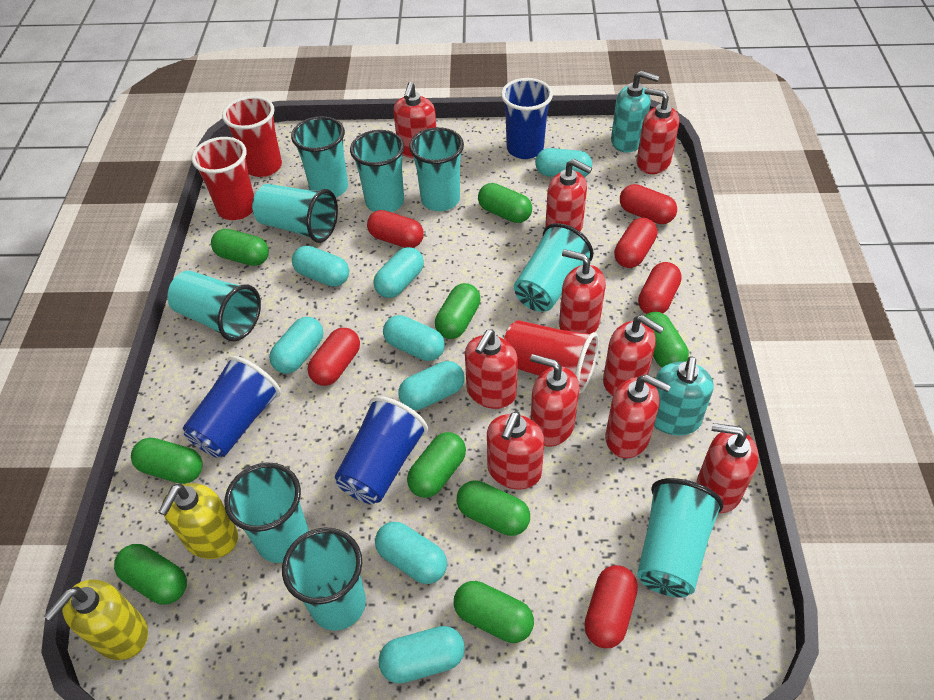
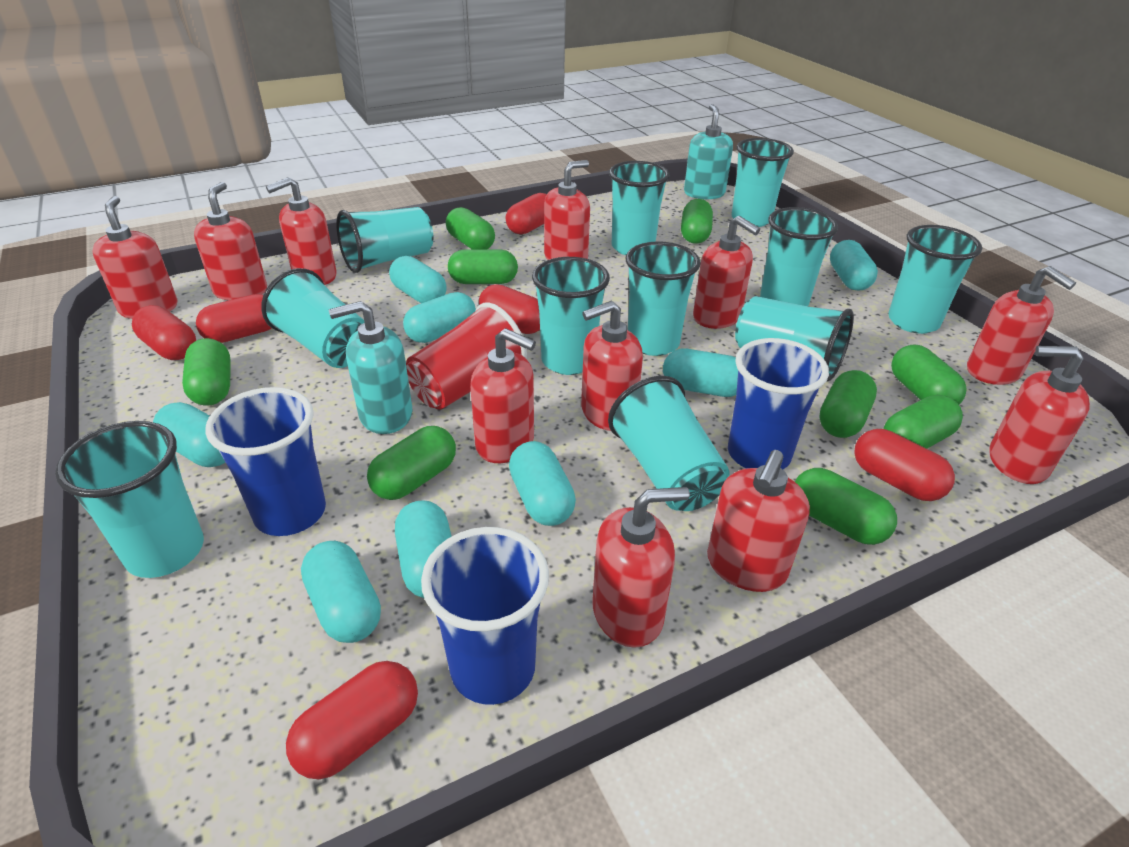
red cup: 3 -> 1
red soap dispenser: 10 -> 11
turquoise cup: 9 -> 11
yellow soap dispenser: 2 -> 0

